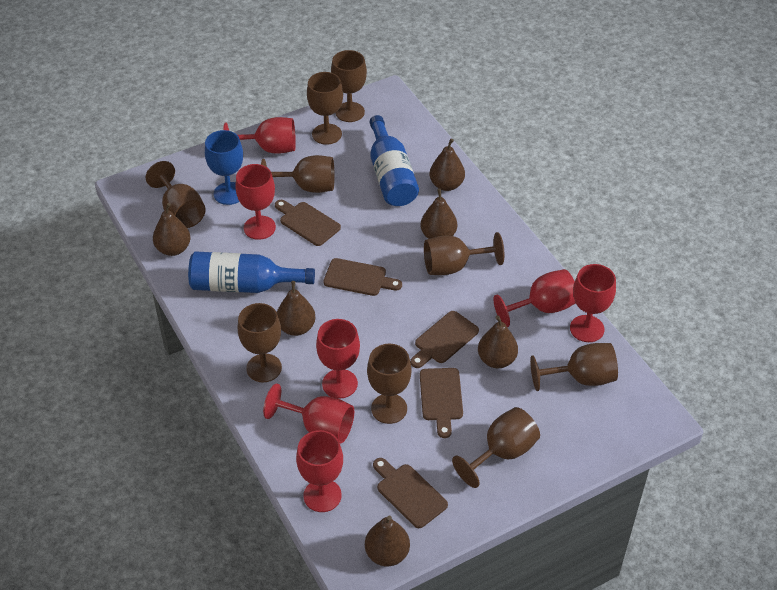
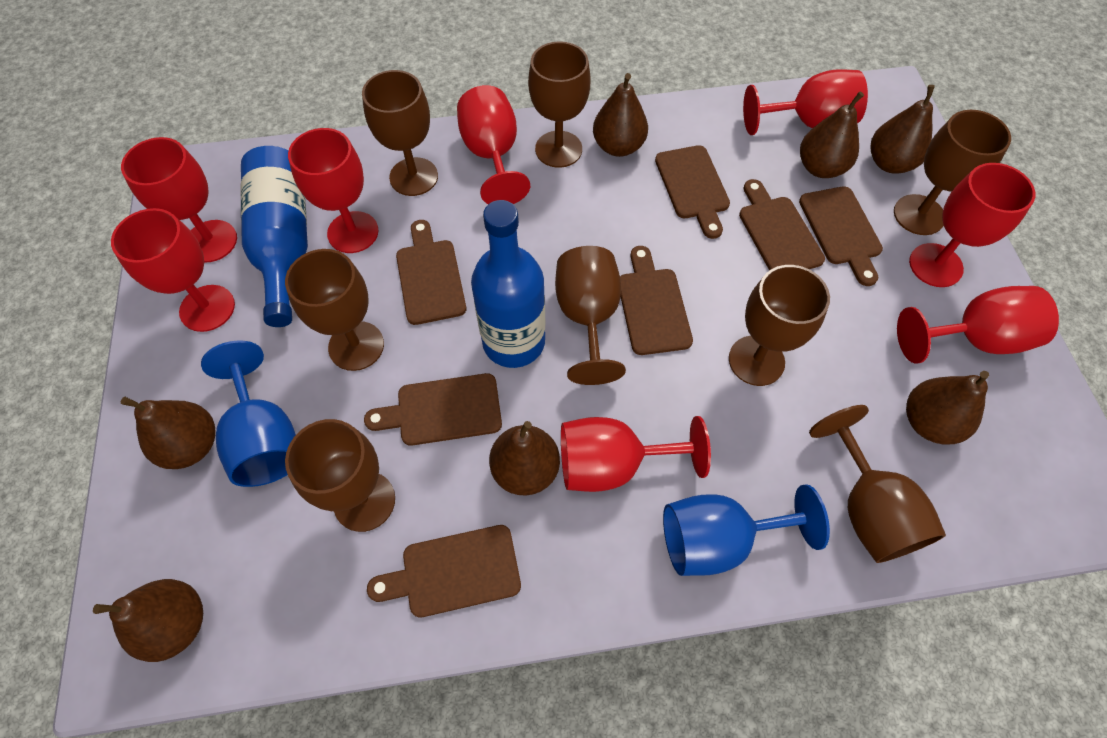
blue goblet: 1 -> 2
brown cutting board: 5 -> 7
brown goblet: 9 -> 8
brown pear: 6 -> 7
red goblet: 7 -> 8

